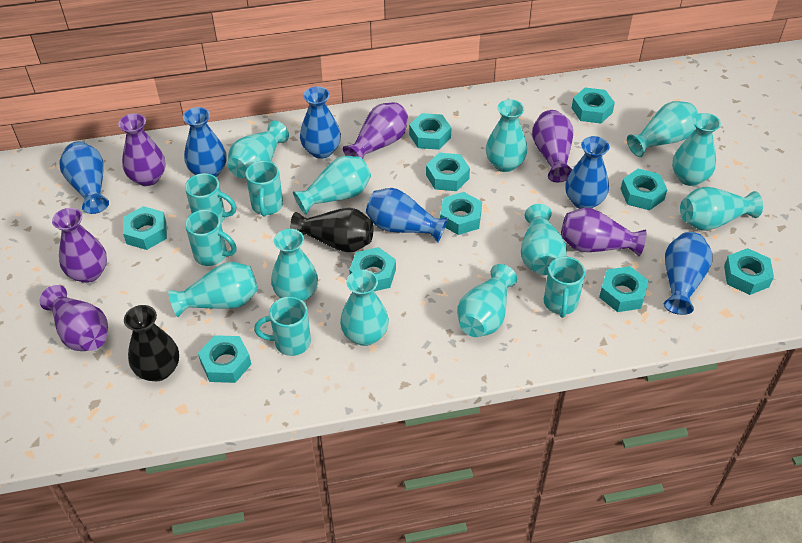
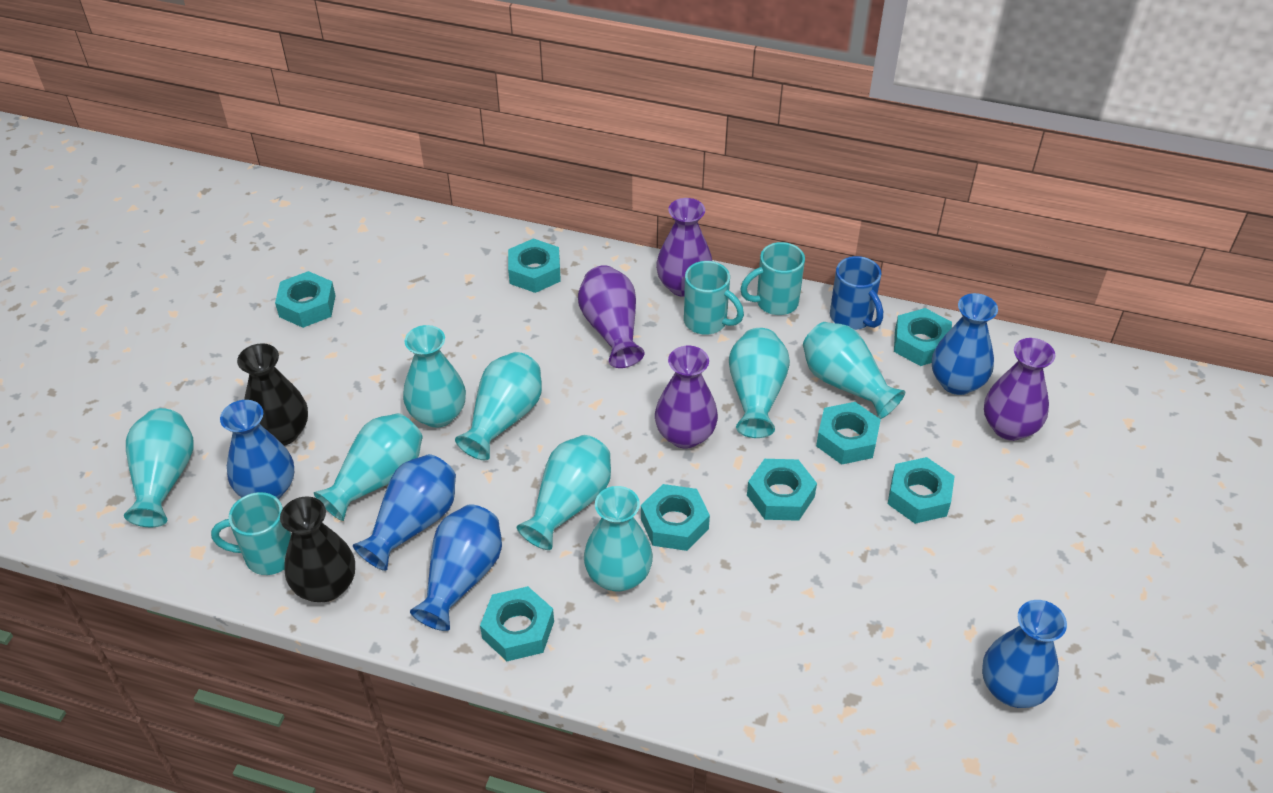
blue mug: 0 -> 1
blue vase: 6 -> 5
purple vase: 6 -> 4
turquoise mug: 5 -> 3
turquoise nut: 10 -> 8
turquoise vase: 11 -> 8

